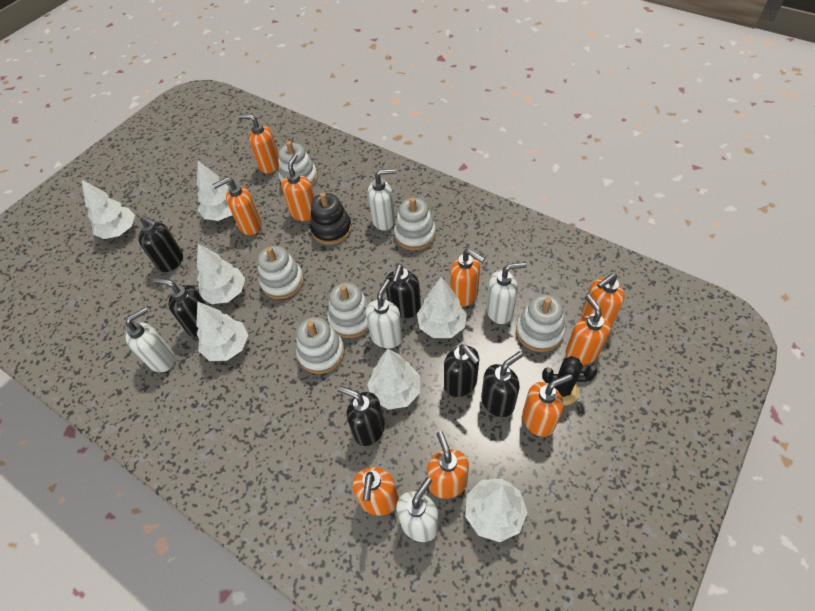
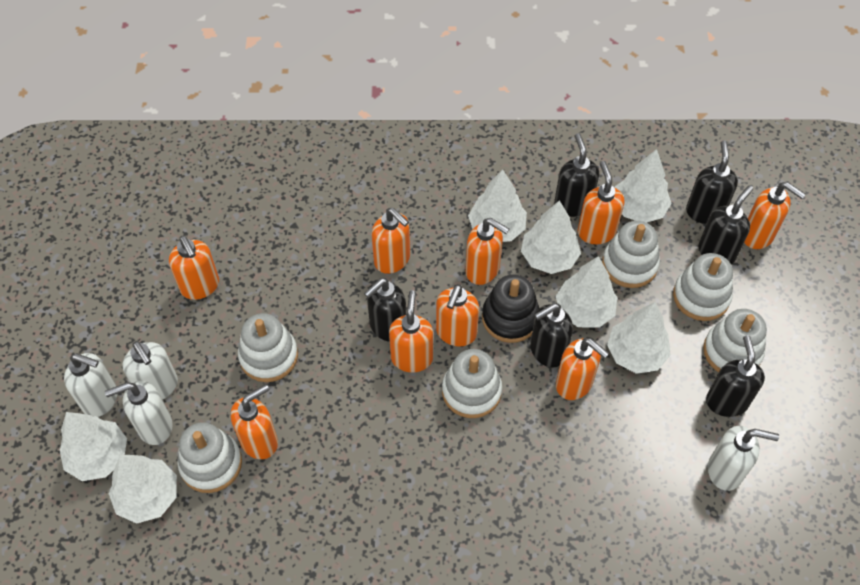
black cactus: 1 -> 0
white soap dispenser: 5 -> 4

